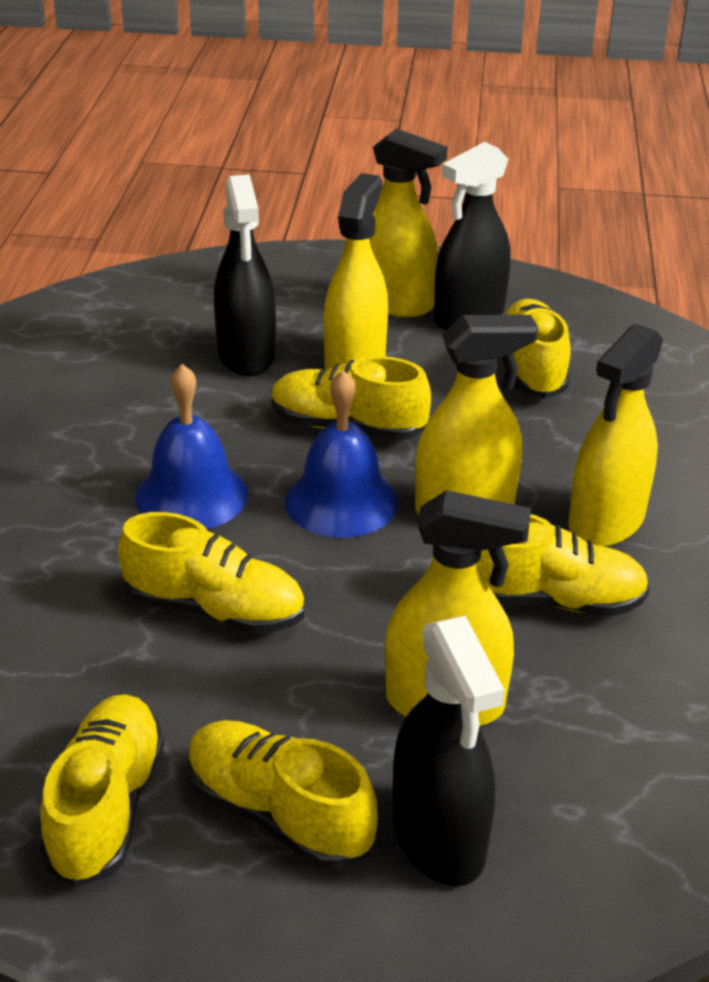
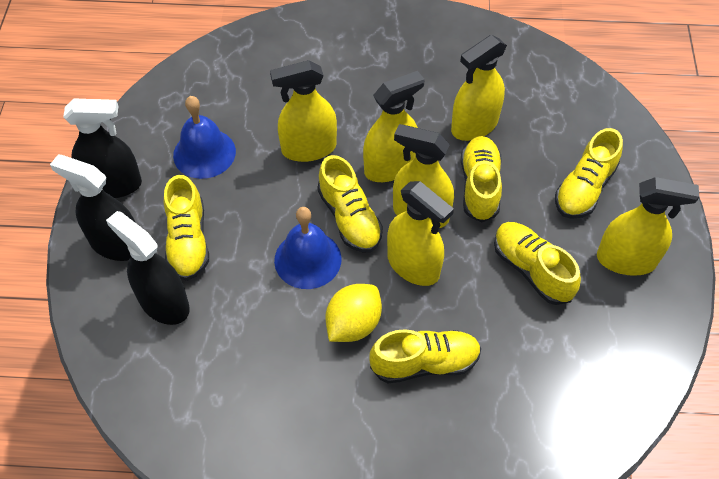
yellow lemon: 0 -> 1
yellow spray bottle: 5 -> 6

